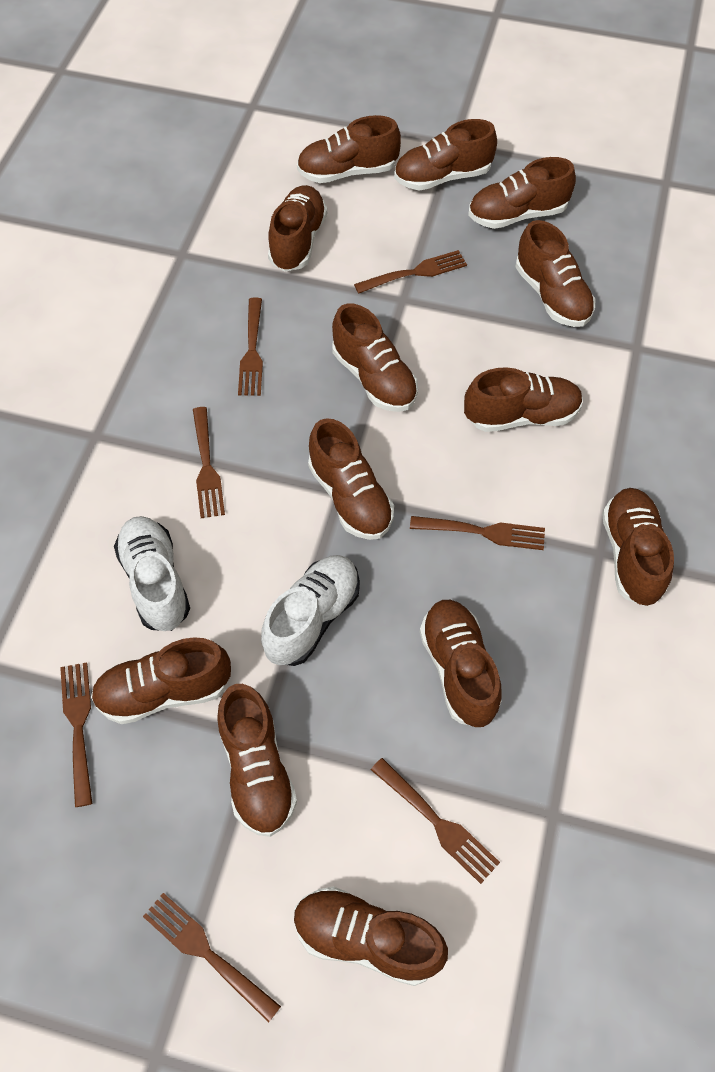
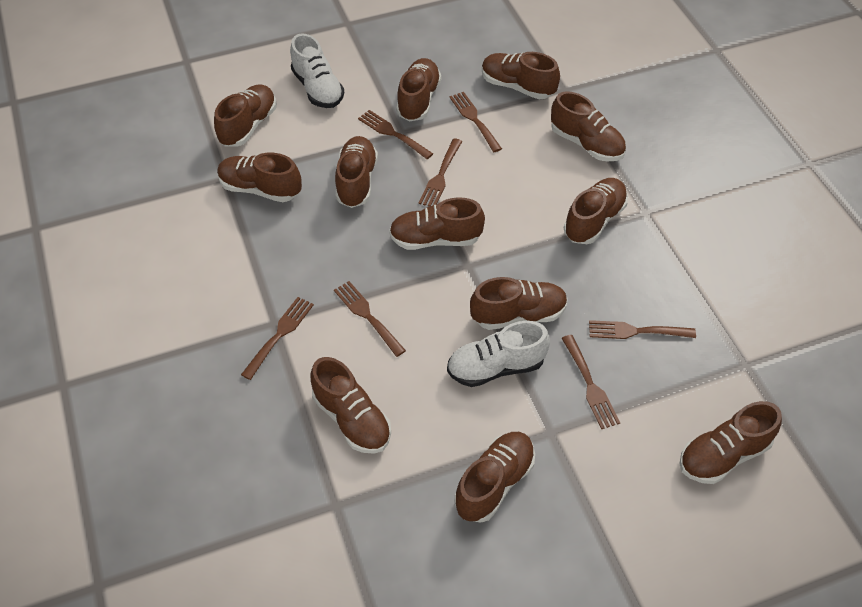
brown shoe: 13 -> 12

